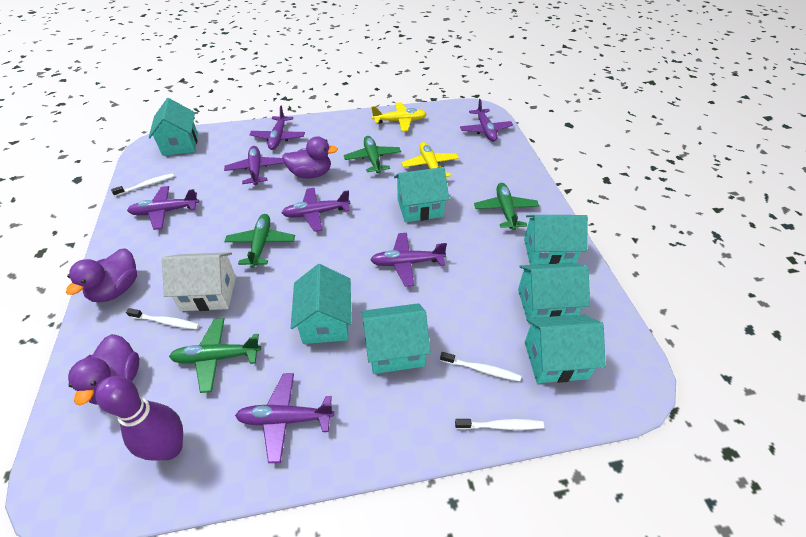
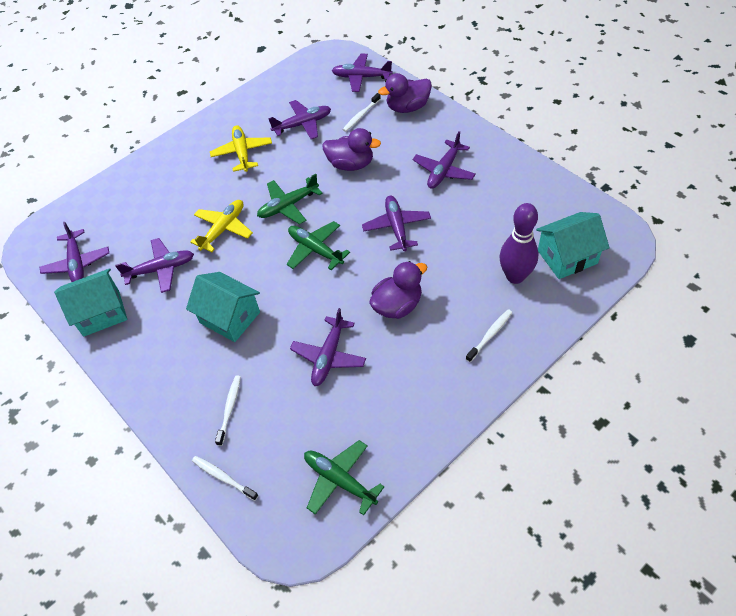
green plane: 4 -> 3
turquoise house: 7 -> 3
white house: 1 -> 0

